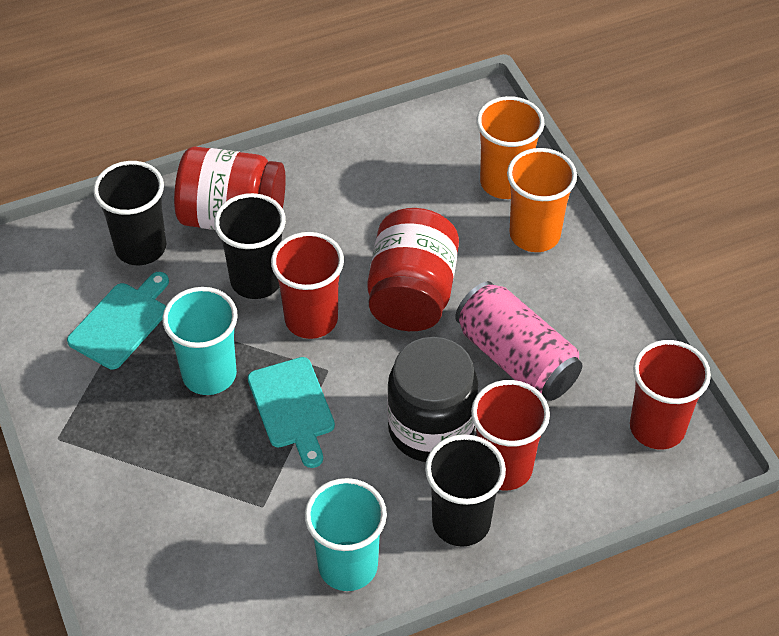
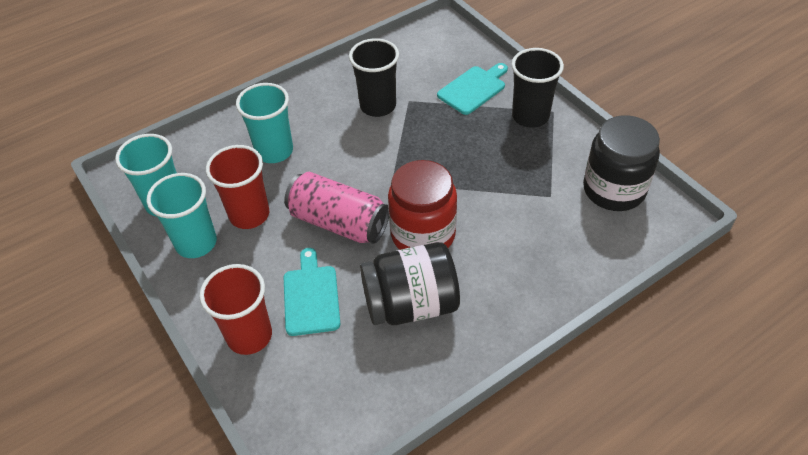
black cup: 3 -> 2
black jar: 1 -> 2
orange cup: 2 -> 0
red cup: 3 -> 2
red jar: 2 -> 1
turquoise cup: 2 -> 3

